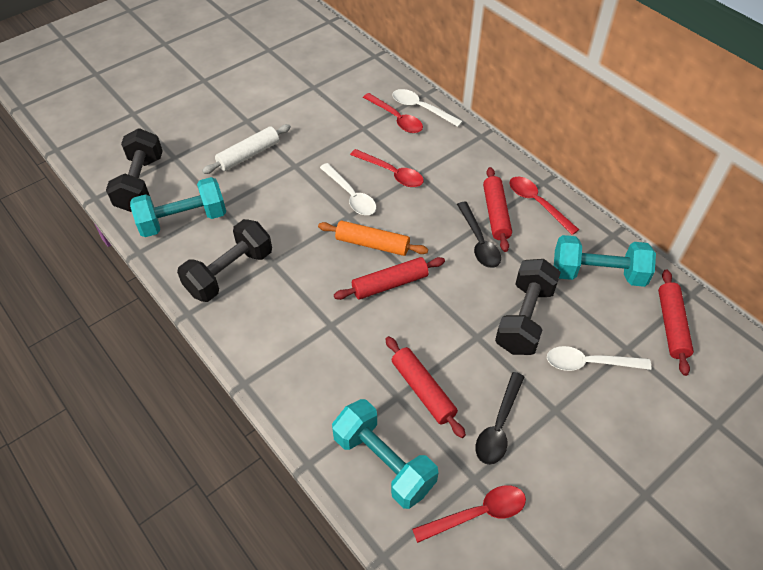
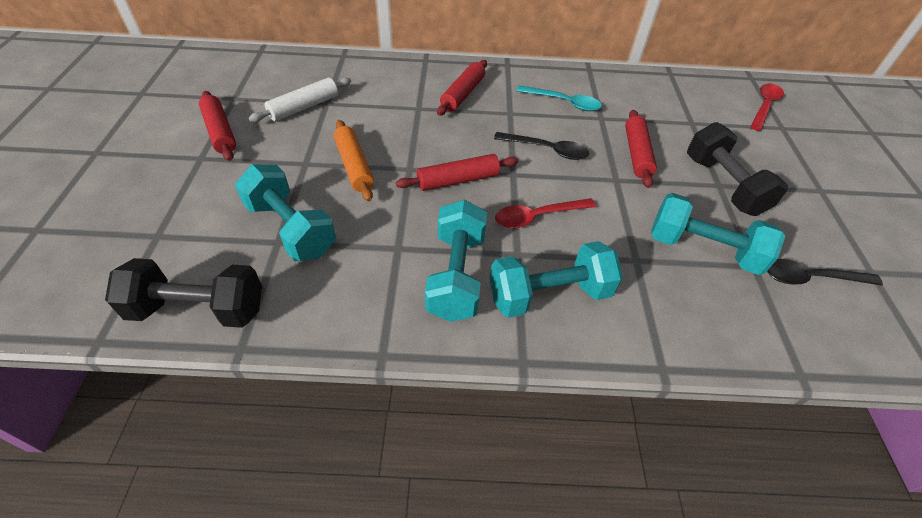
black dumbbell: 3 -> 2
red spoon: 4 -> 2
turquoise dumbbell: 3 -> 4
turquoise spoon: 0 -> 1
white spoon: 3 -> 0

